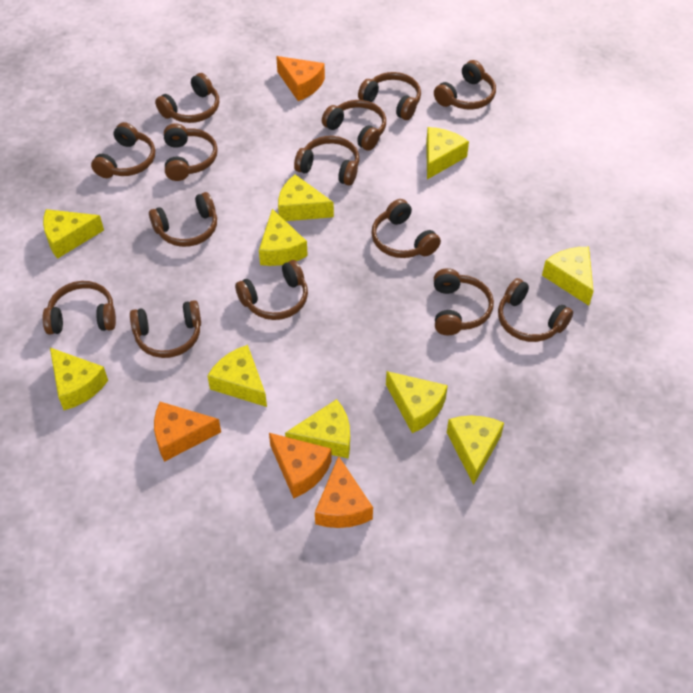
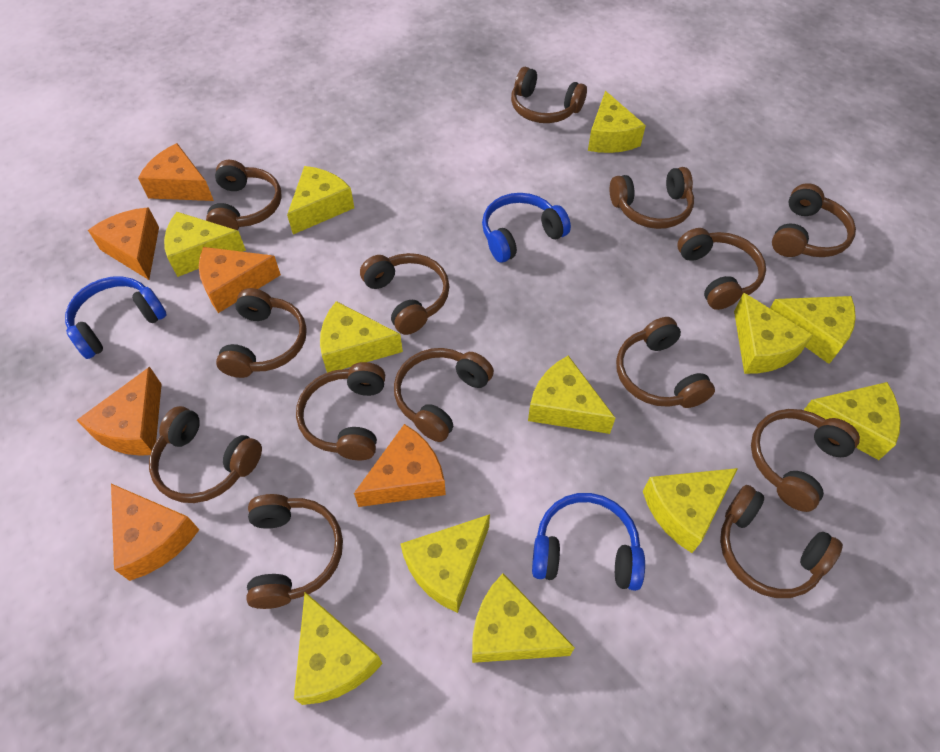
blue headphones: 0 -> 3
orange cheese: 4 -> 6
yellow cheese: 10 -> 12

